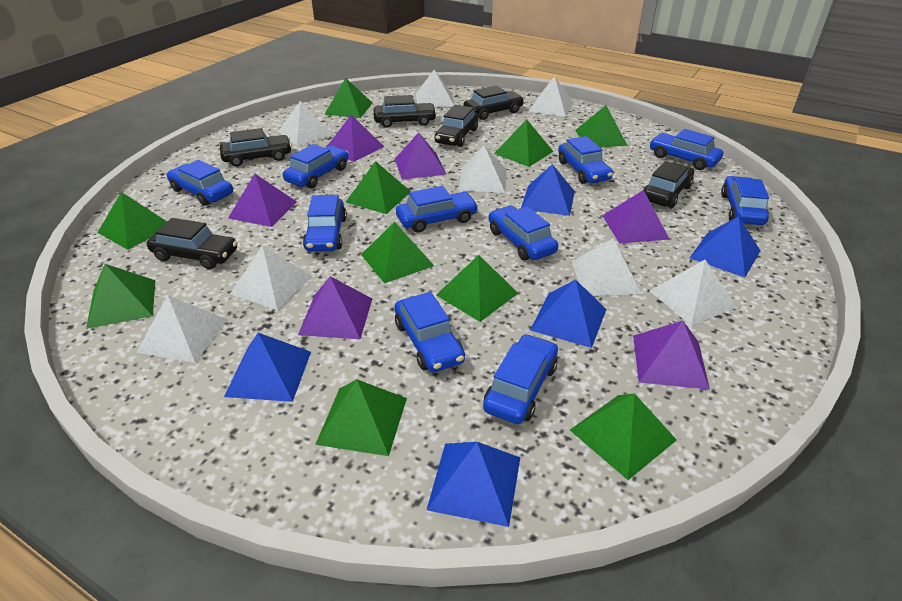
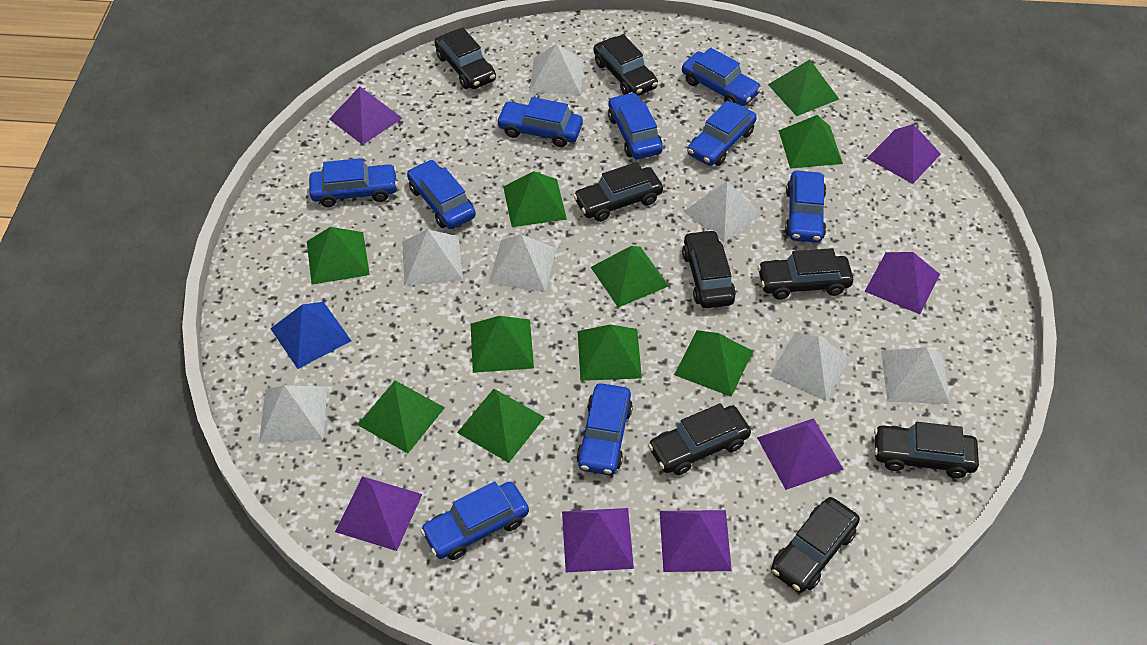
black car: 6 -> 8
blue car: 10 -> 9
blue pyramid: 5 -> 1
purple pyramid: 6 -> 7
white pyramid: 8 -> 7

